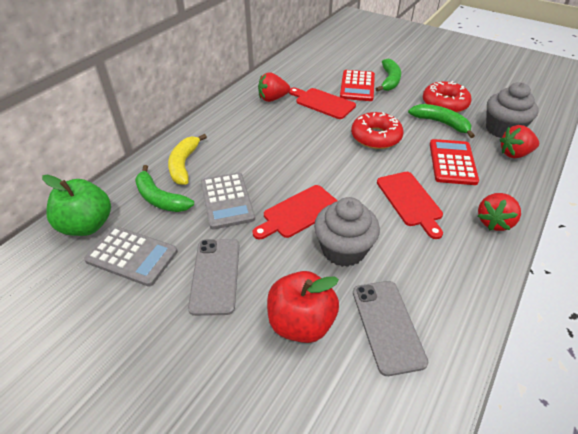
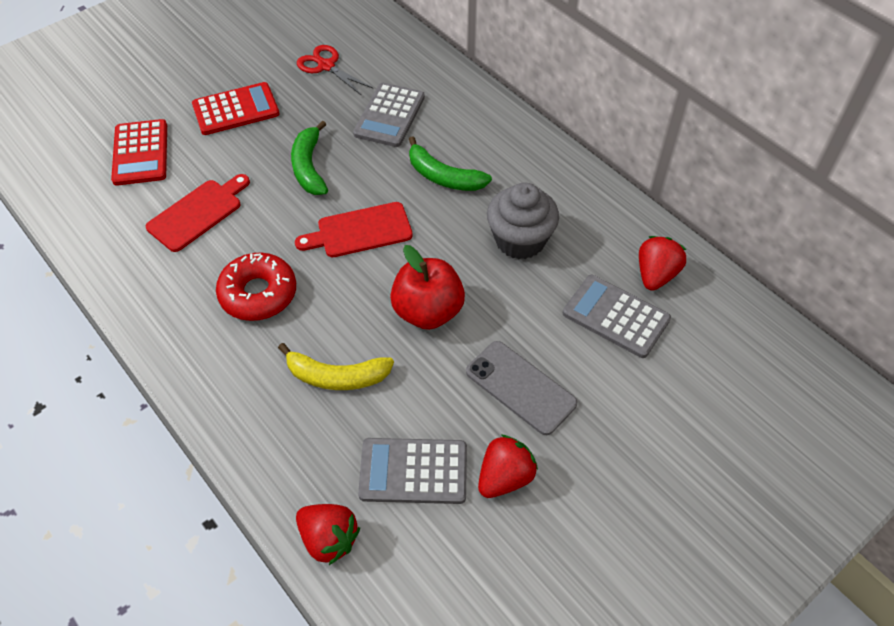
green apple: 1 -> 0
green banana: 3 -> 2
grey calculator: 2 -> 3
grey cupcake: 2 -> 1
grey phone: 2 -> 1
red cutting board: 3 -> 2
red donut: 2 -> 1
red scissors: 0 -> 1

